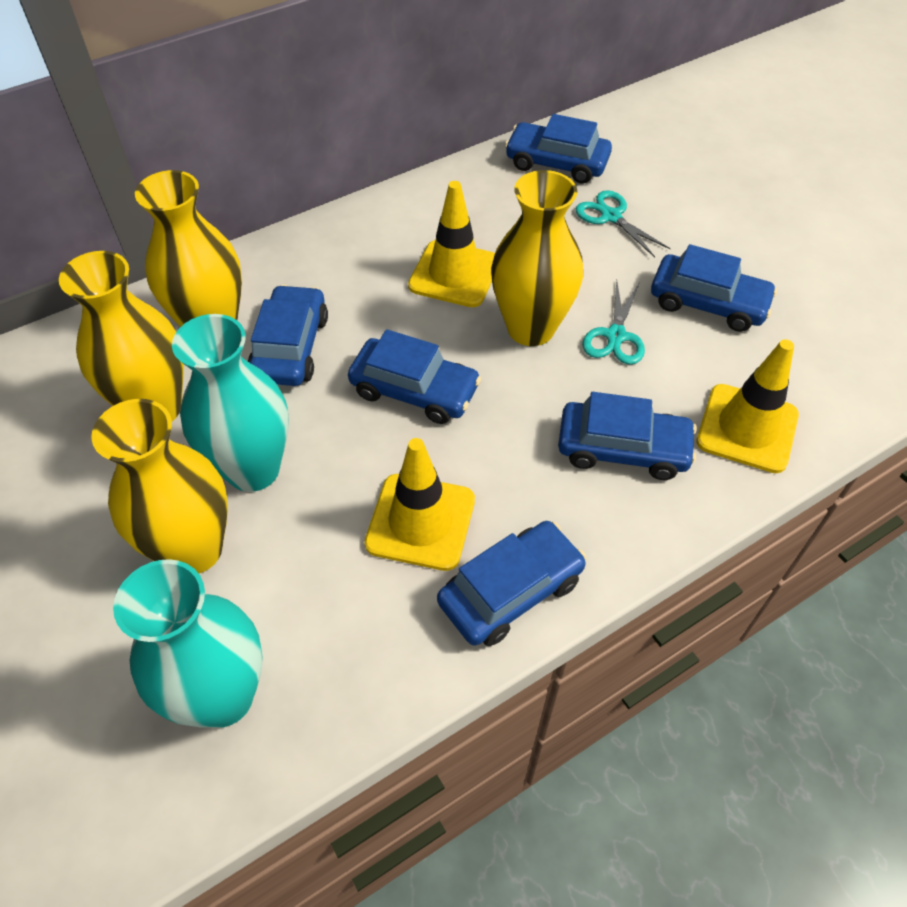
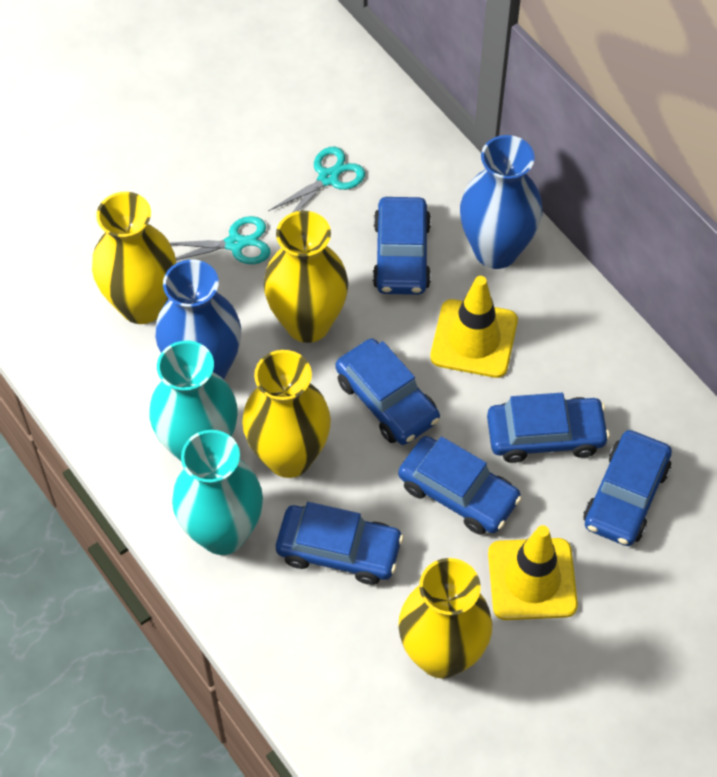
blue vase: 0 -> 2
yellow traffic cone: 3 -> 2

